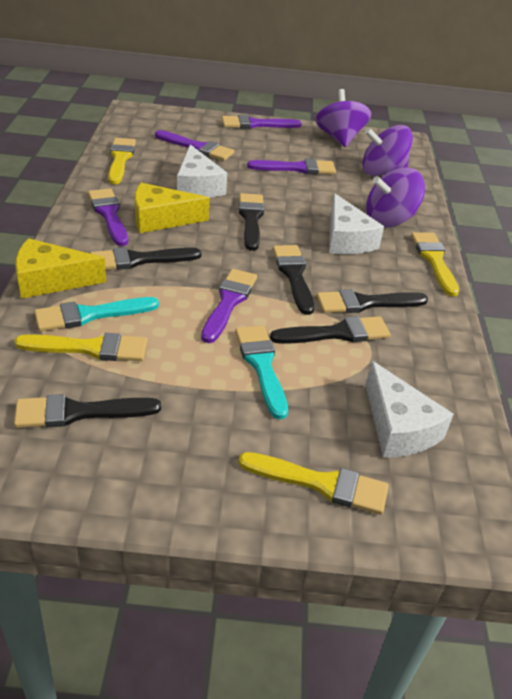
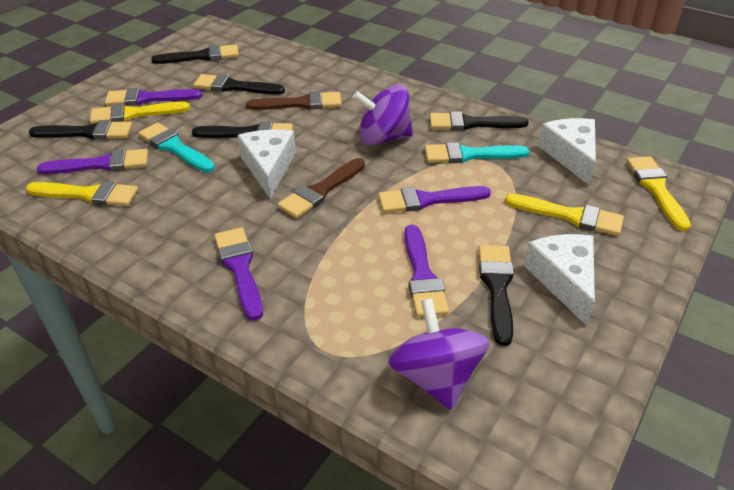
brown brush: 0 -> 2
purple spinning top: 3 -> 2
yellow cheese: 2 -> 0

